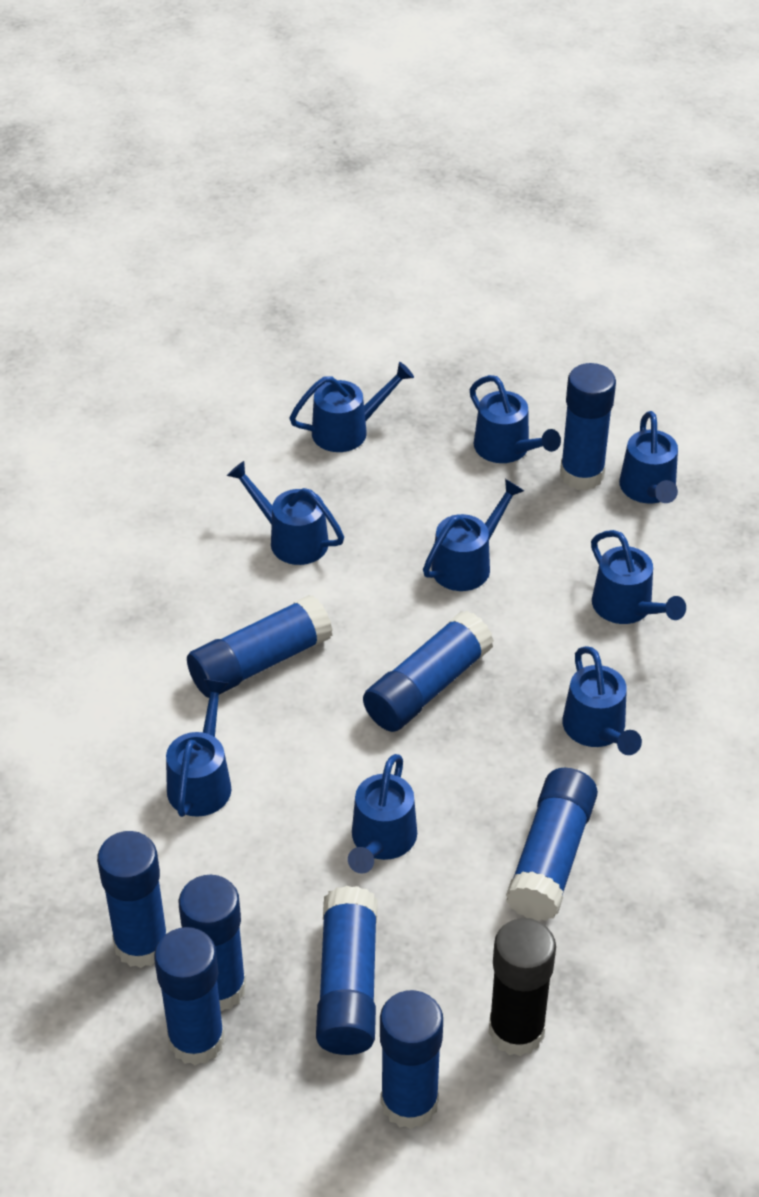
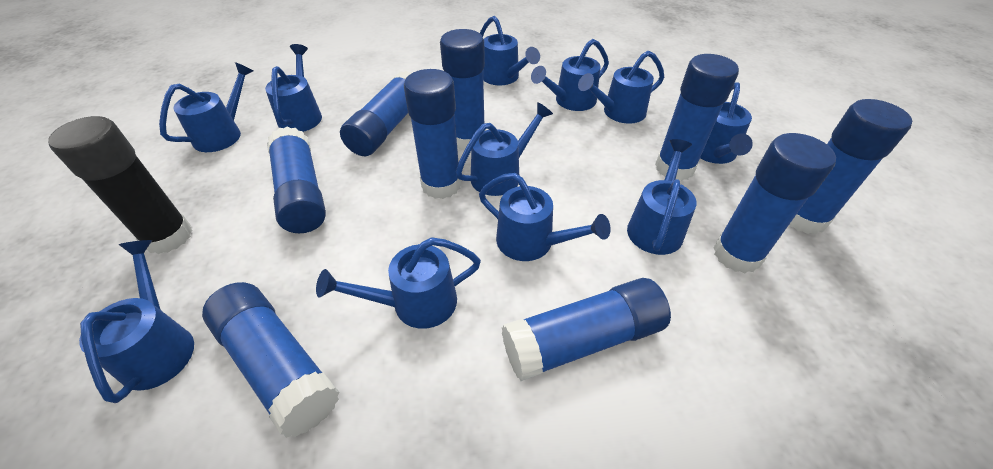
blue watering can: 9 -> 11

